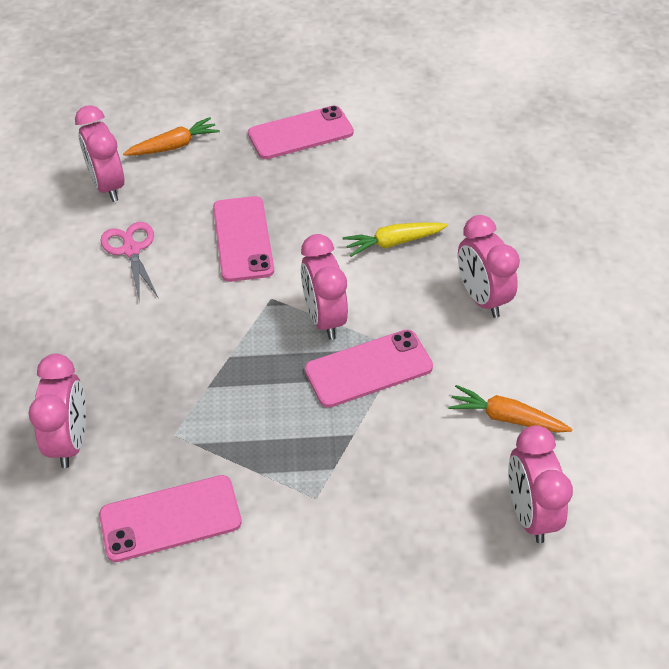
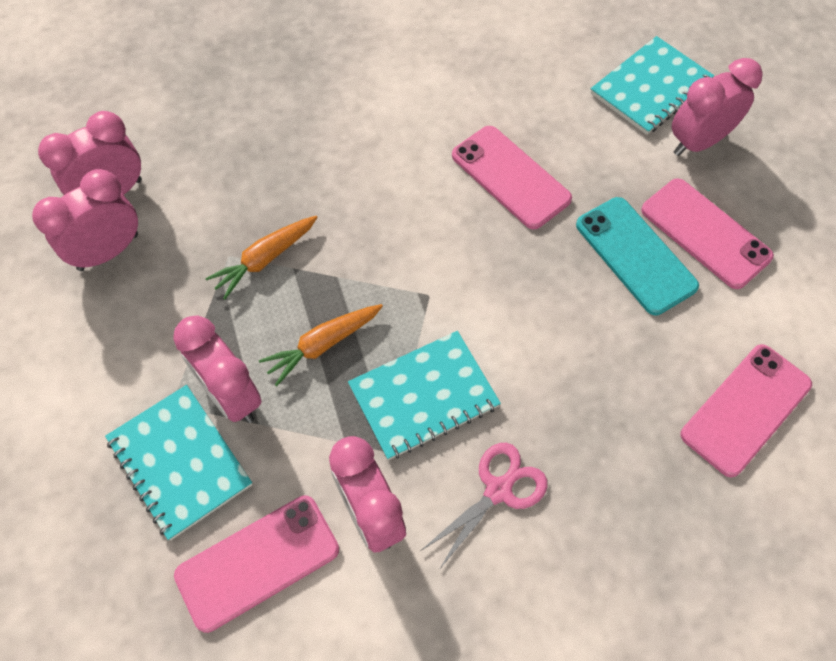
turquoise notebook: 0 -> 3
turquoise phone: 0 -> 1
yellow carrot: 1 -> 0

